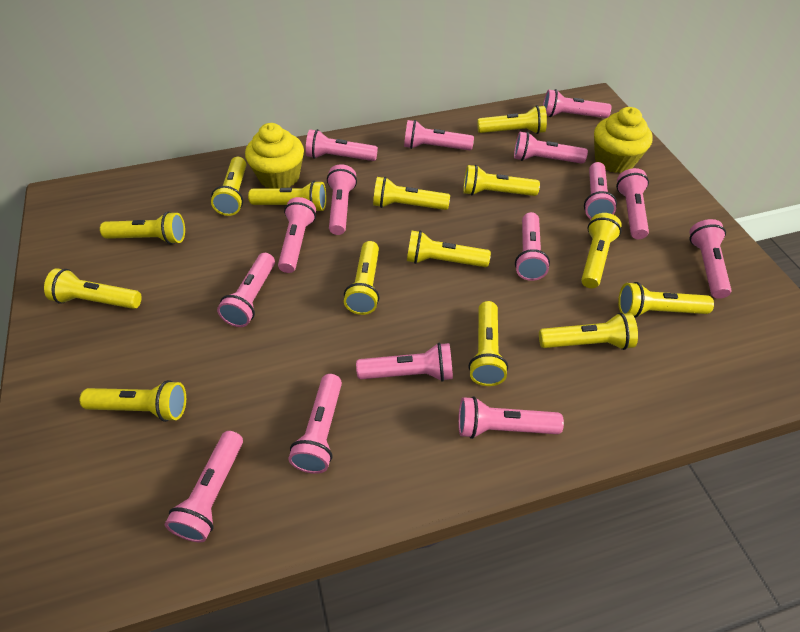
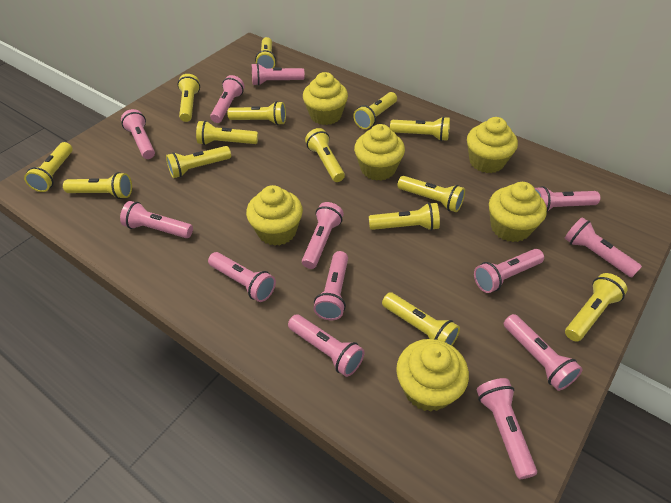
pink flashlight: 15 -> 13
yellow cupcake: 2 -> 6

